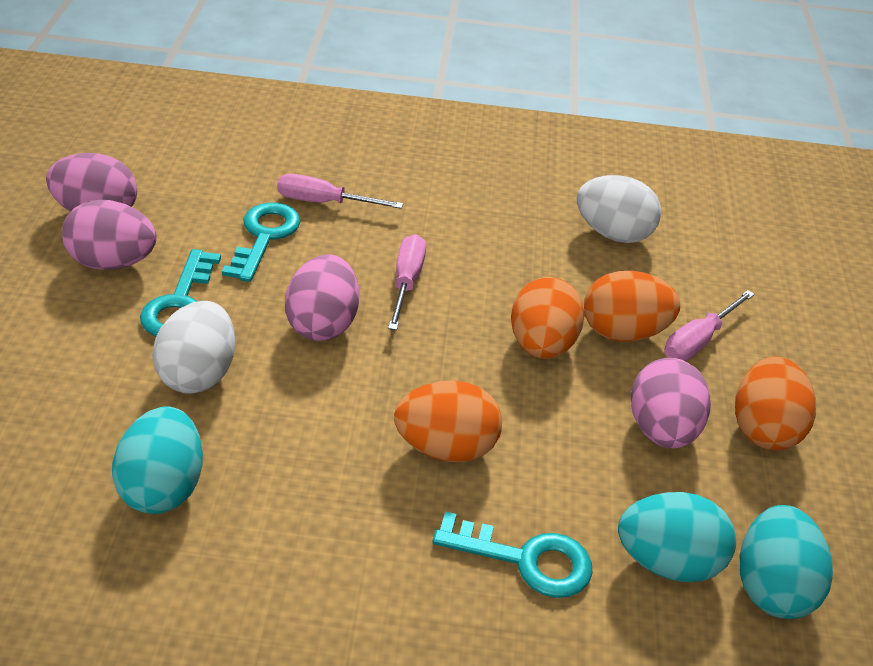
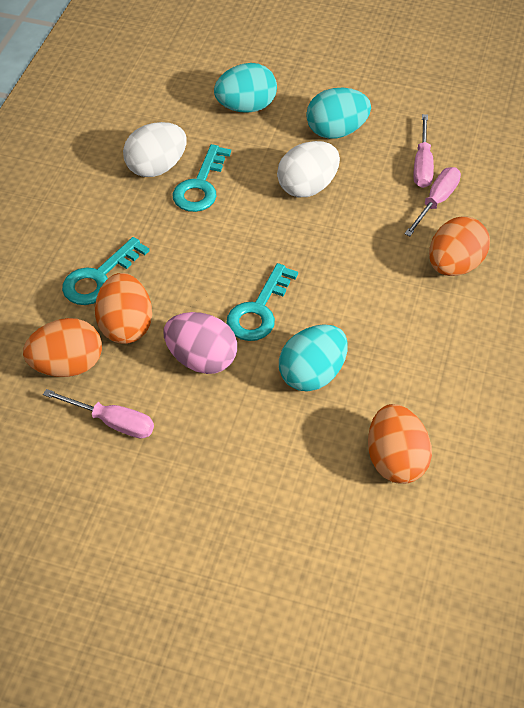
pink egg: 4 -> 1

